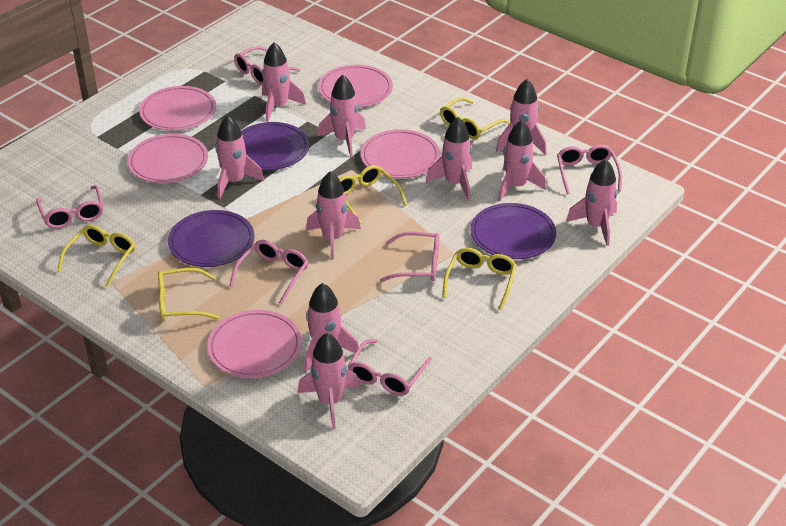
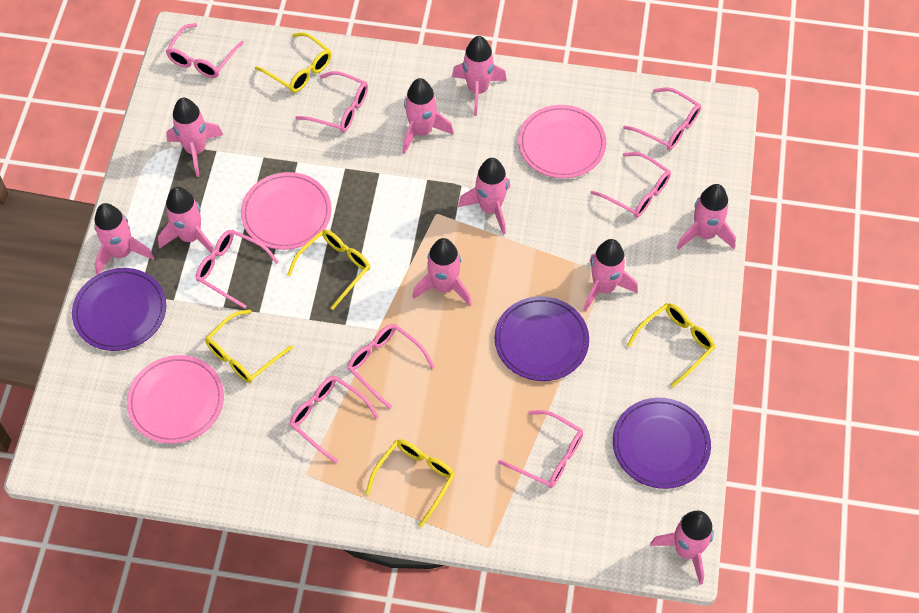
pink glasses: 6 -> 8
pink plate: 5 -> 3

